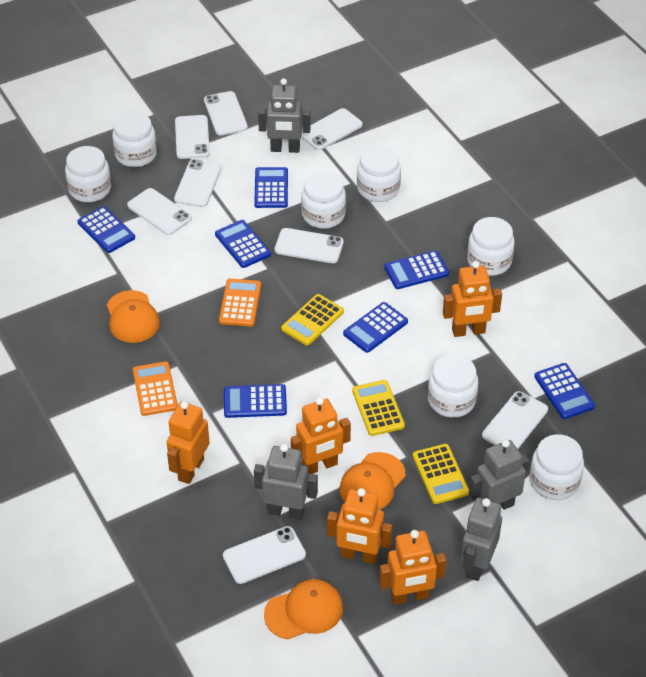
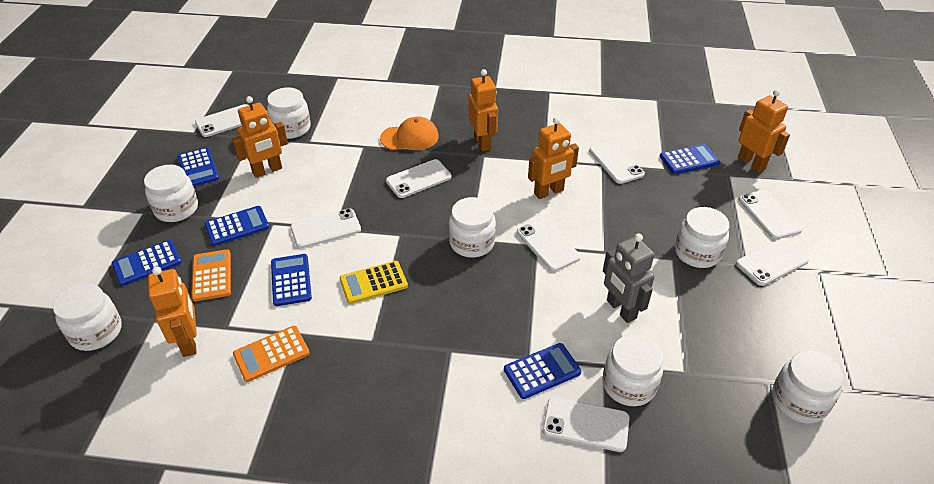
blue calculator: 7 -> 6
grey robot: 4 -> 1
orange cap: 3 -> 1
yellow calculator: 3 -> 1

